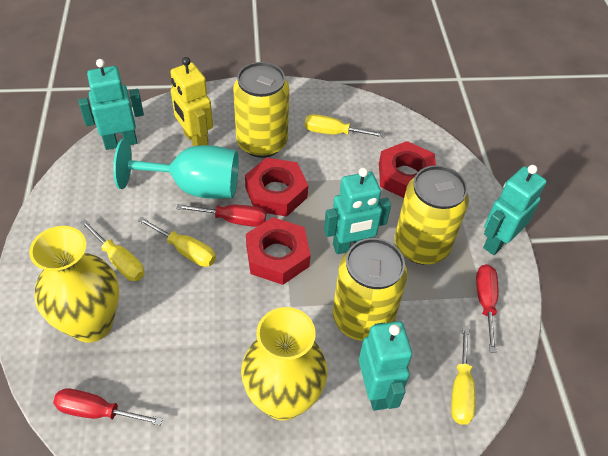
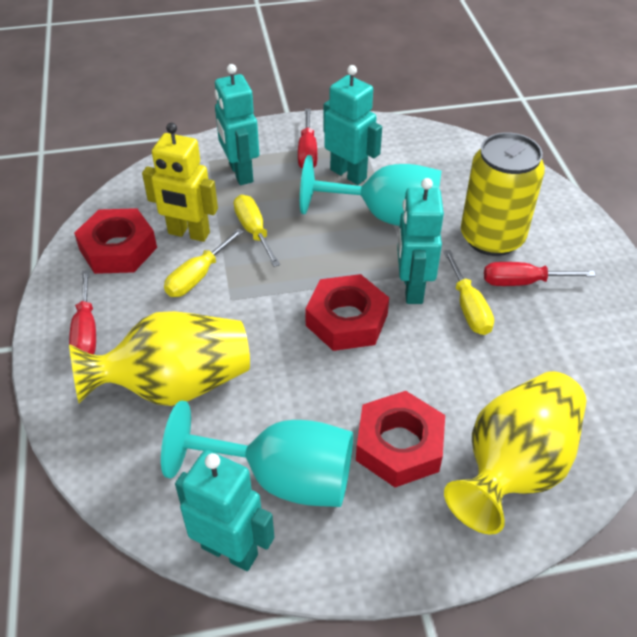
turquoise goblet: 1 -> 2
yellow can: 3 -> 1
yellow screwdriver: 4 -> 3

